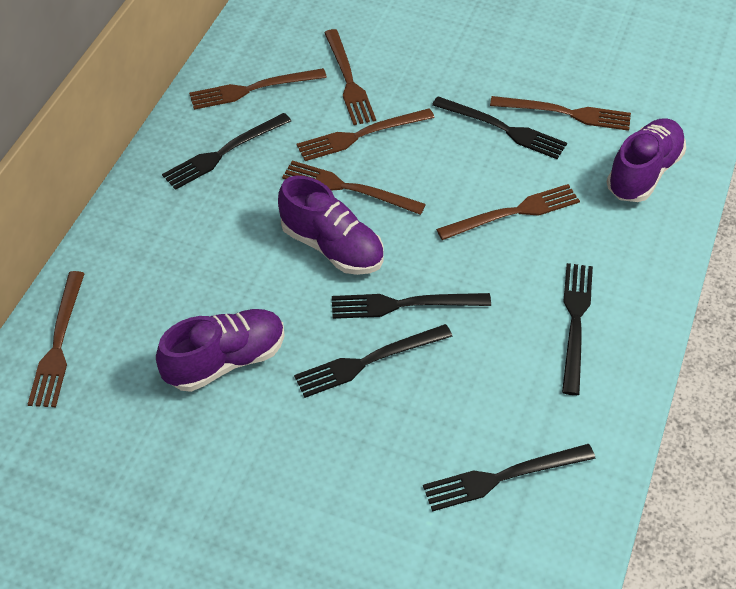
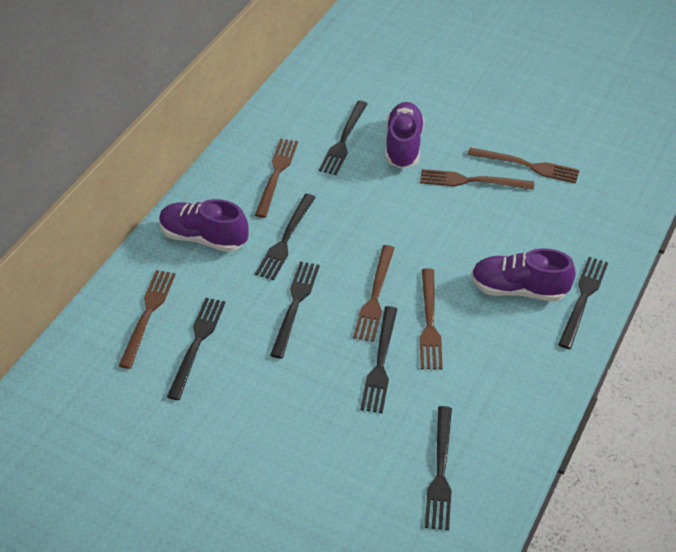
black fork: 6 -> 7
brown fork: 7 -> 6

